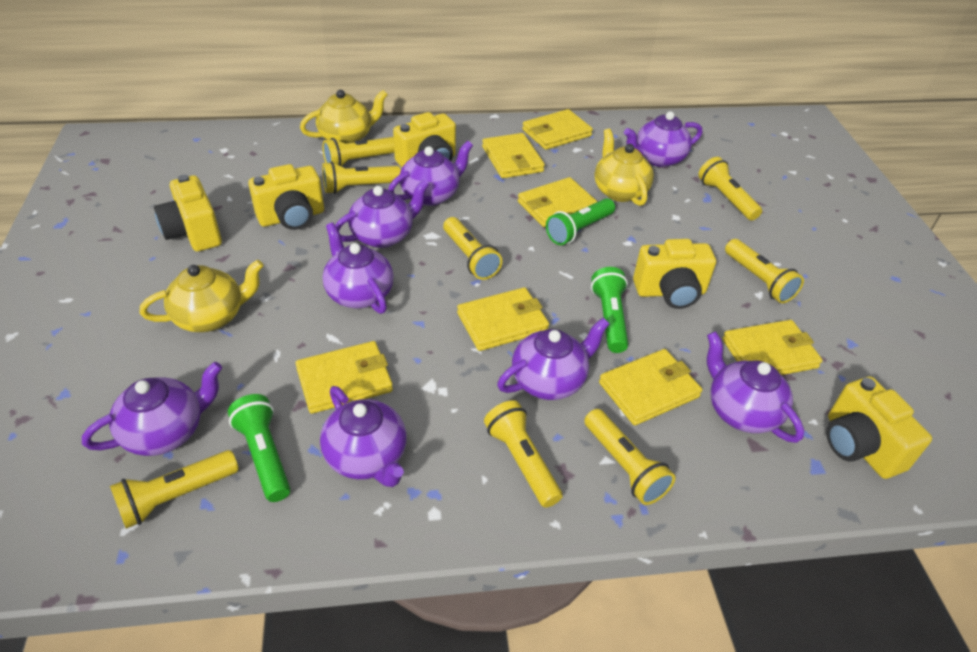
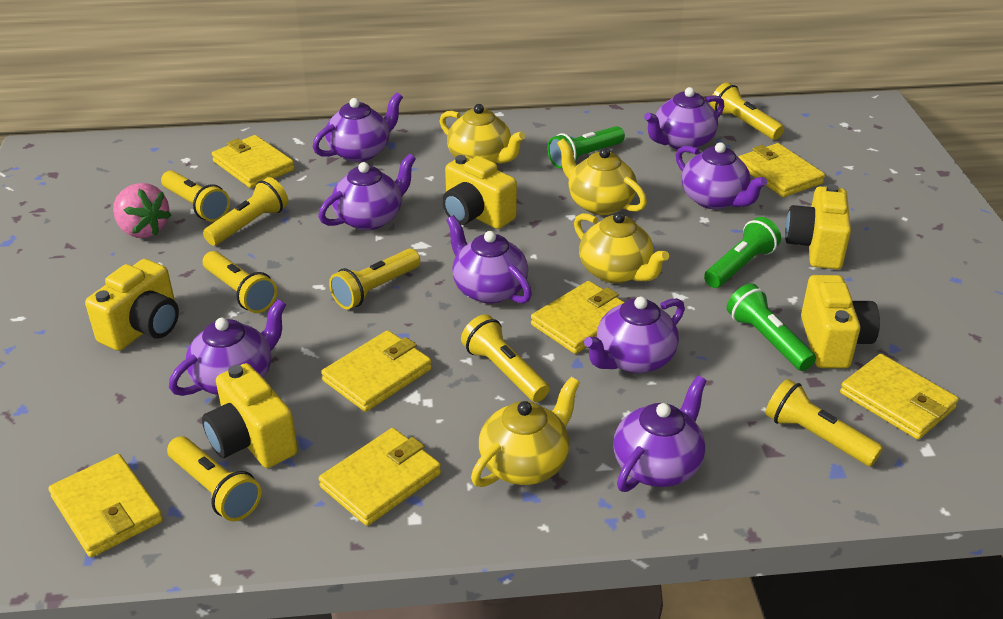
pink strawberry: 0 -> 1
yellow teapot: 3 -> 4

